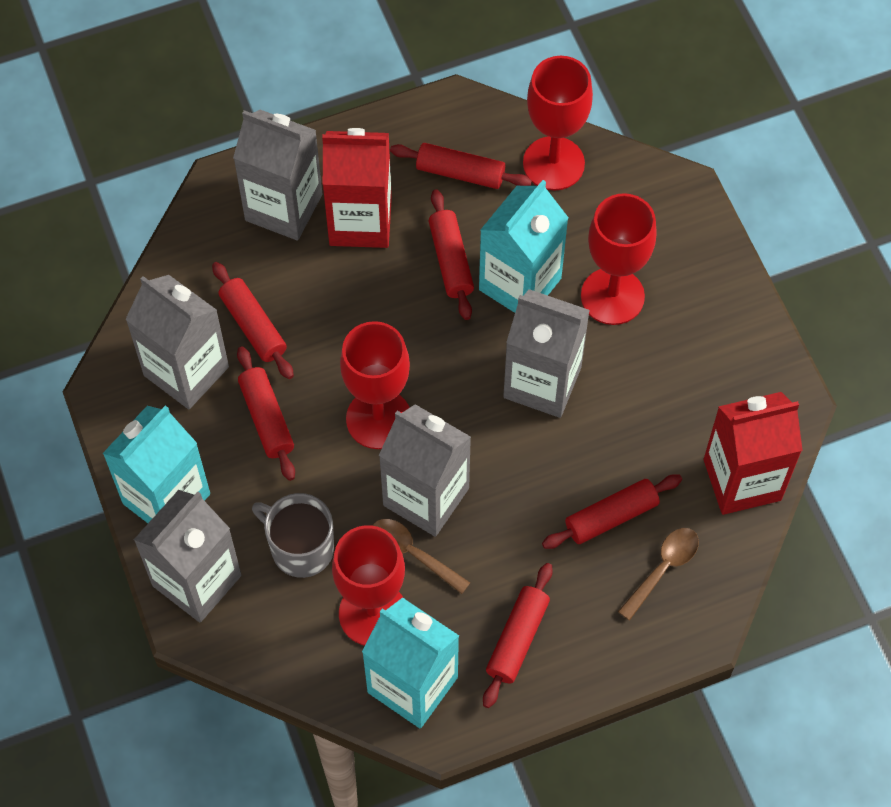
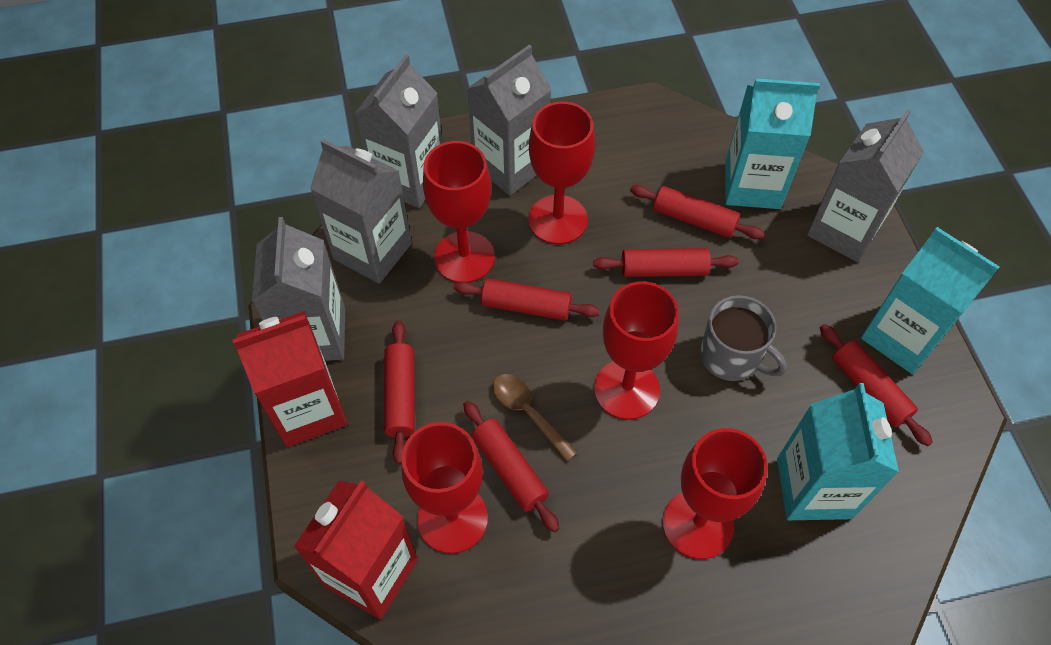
brown spoon: 2 -> 1
red goblet: 4 -> 5

